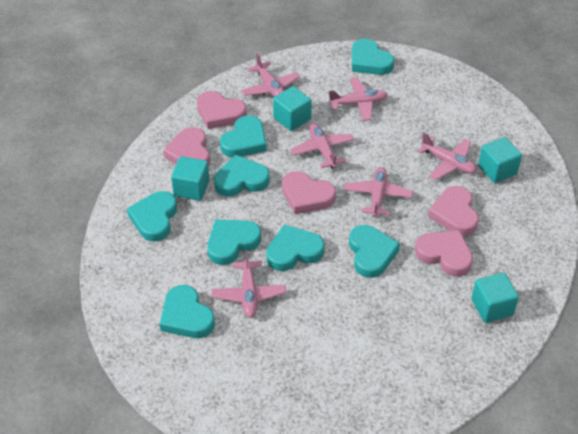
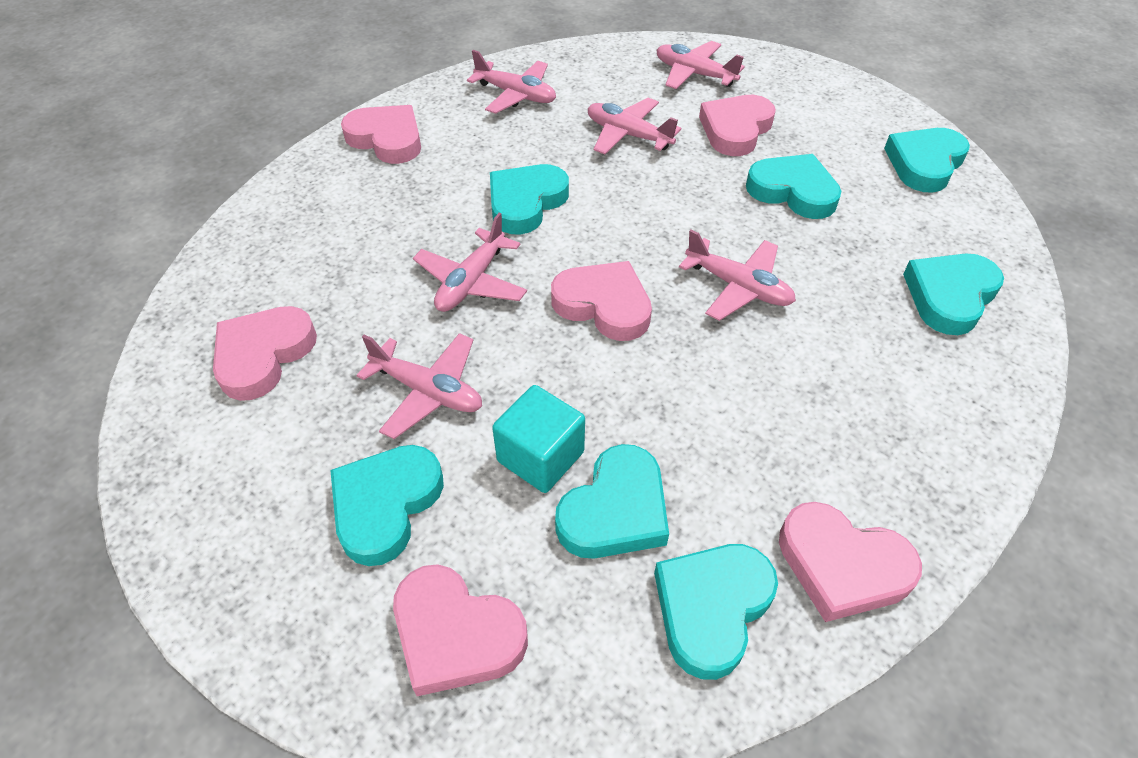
pink heart: 5 -> 6
turquoise cube: 4 -> 1
turquoise heart: 8 -> 7

